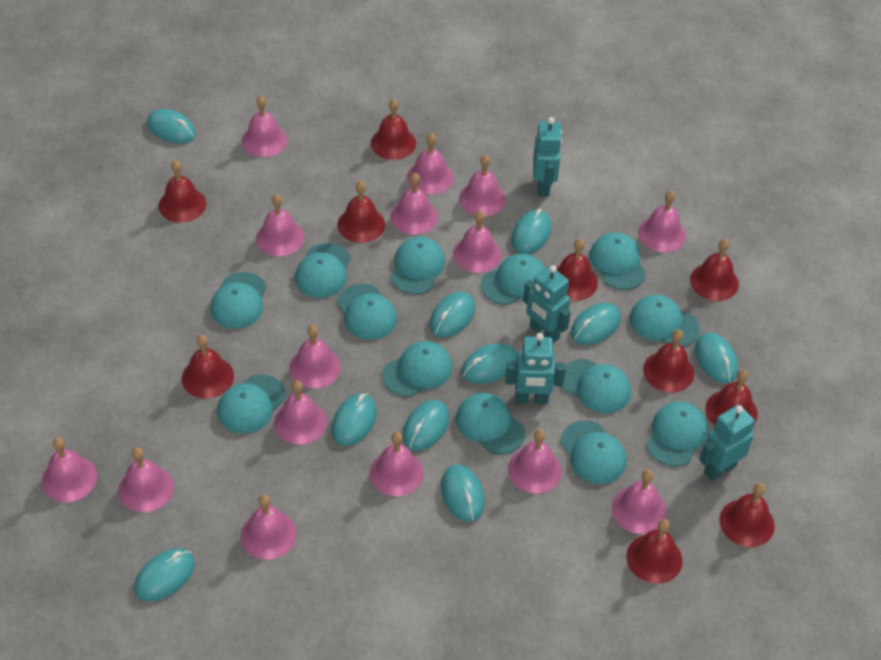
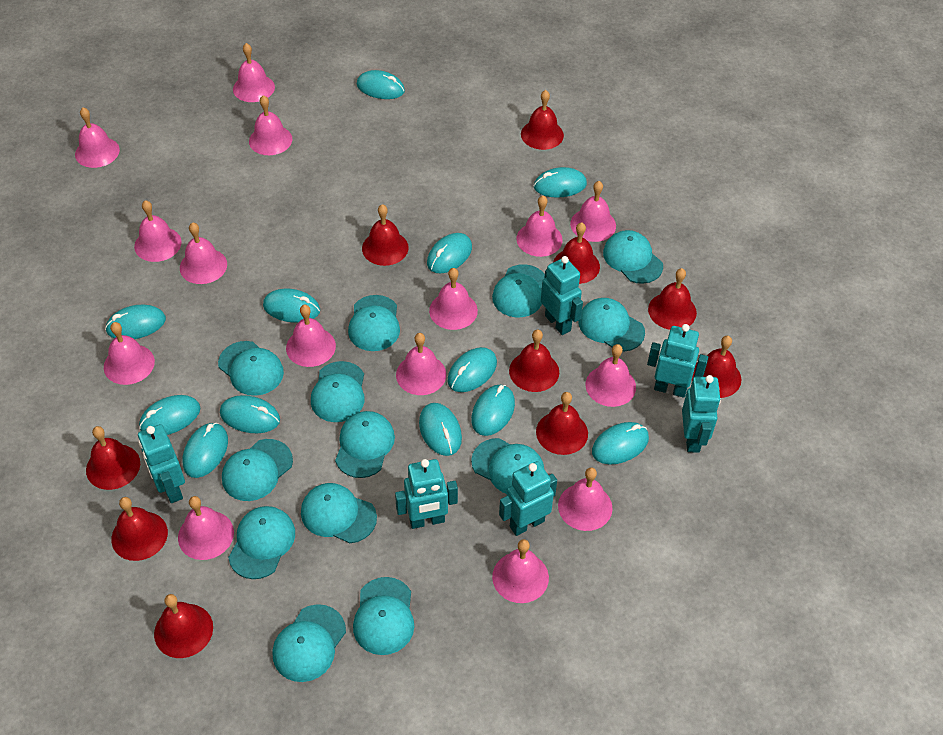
turquoise mouse: 10 -> 12
turquoise robot: 4 -> 6

